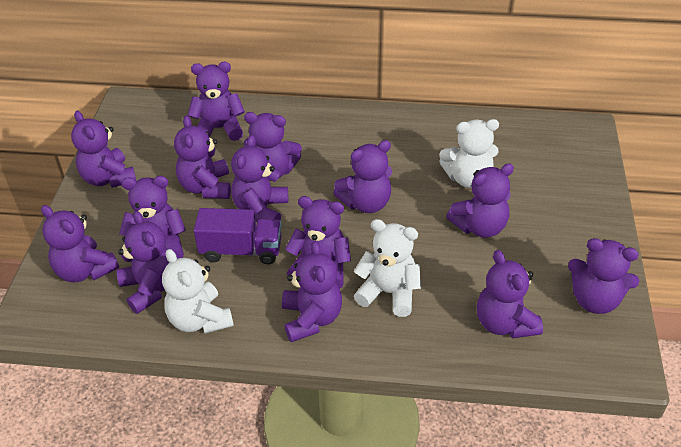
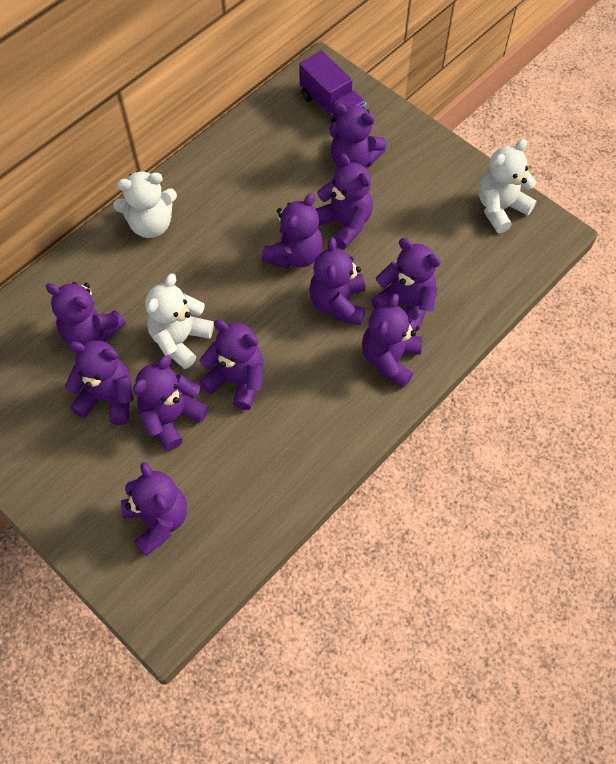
purple teddy bear: 14 -> 11

